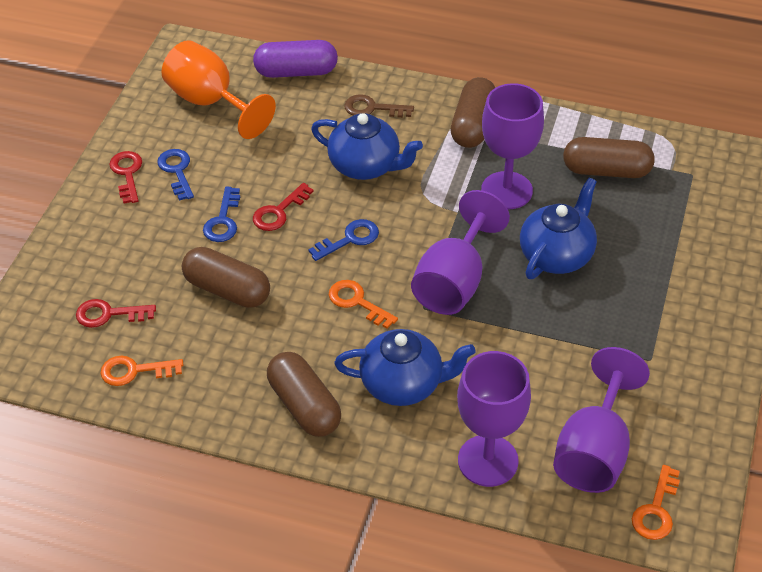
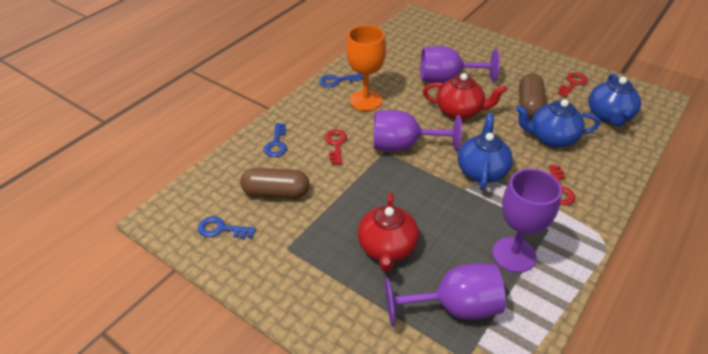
brown capsule: 4 -> 2
brown key: 1 -> 0
orange key: 3 -> 0
purple capsule: 1 -> 0
red teapot: 0 -> 2

